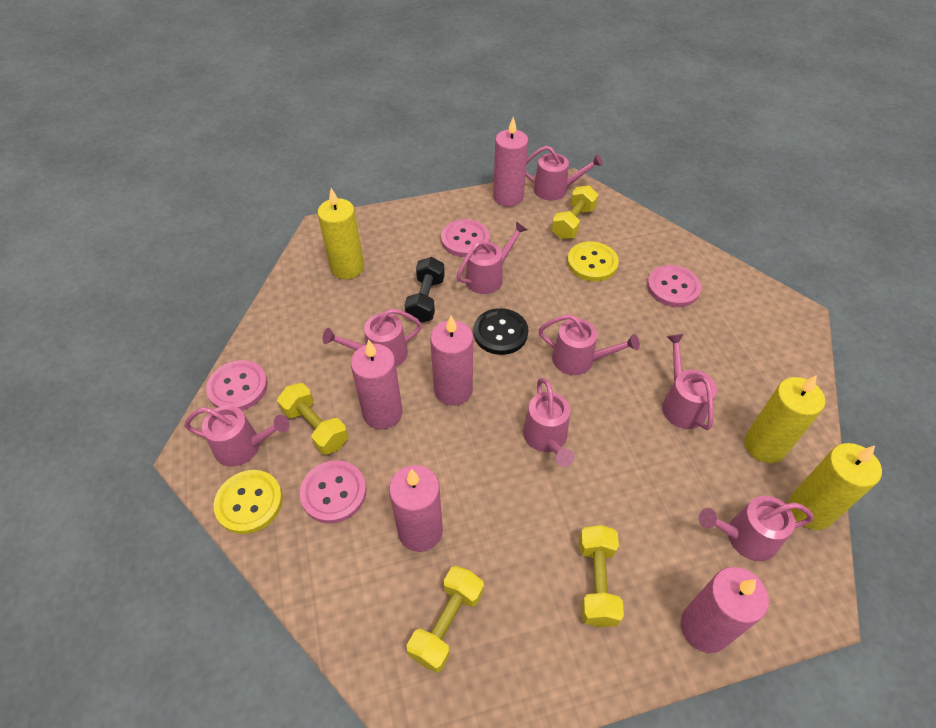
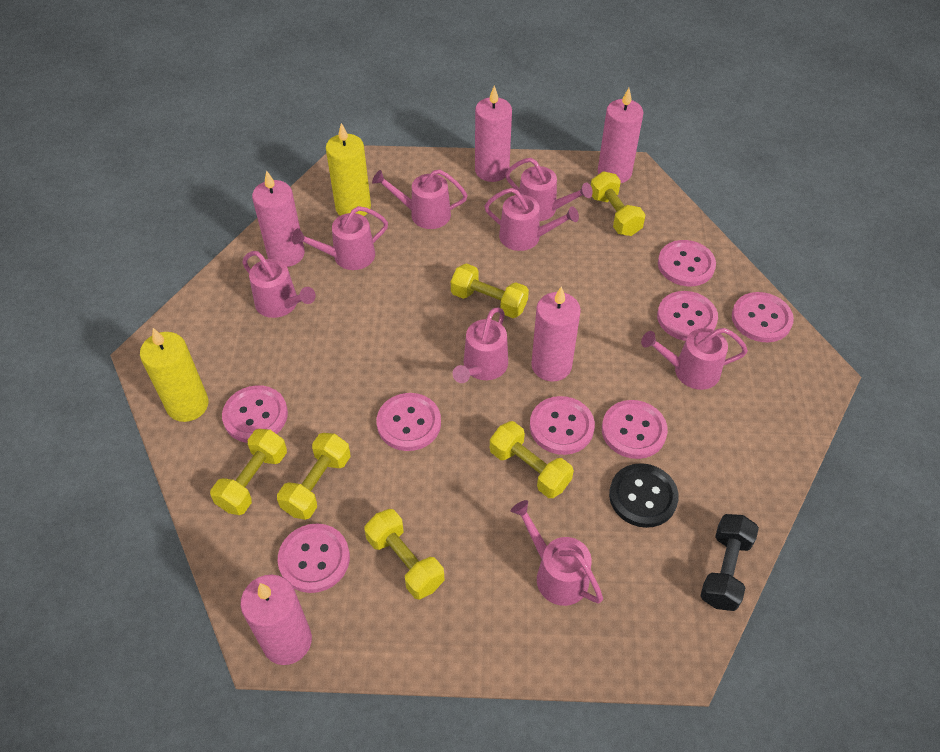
pink button: 4 -> 8
yellow button: 2 -> 0
yellow candle: 3 -> 2
yellow dumbbell: 4 -> 6

